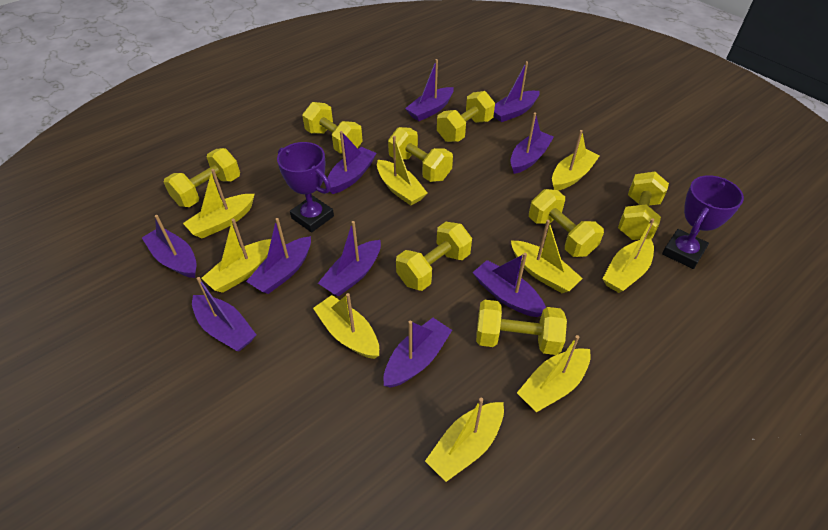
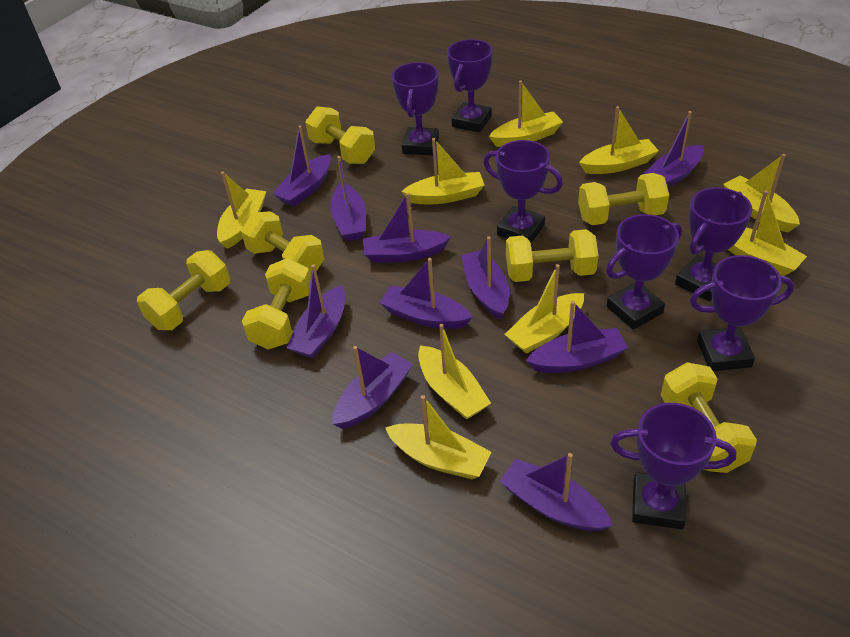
purple trophy: 2 -> 7
yellow dumbbell: 8 -> 7

